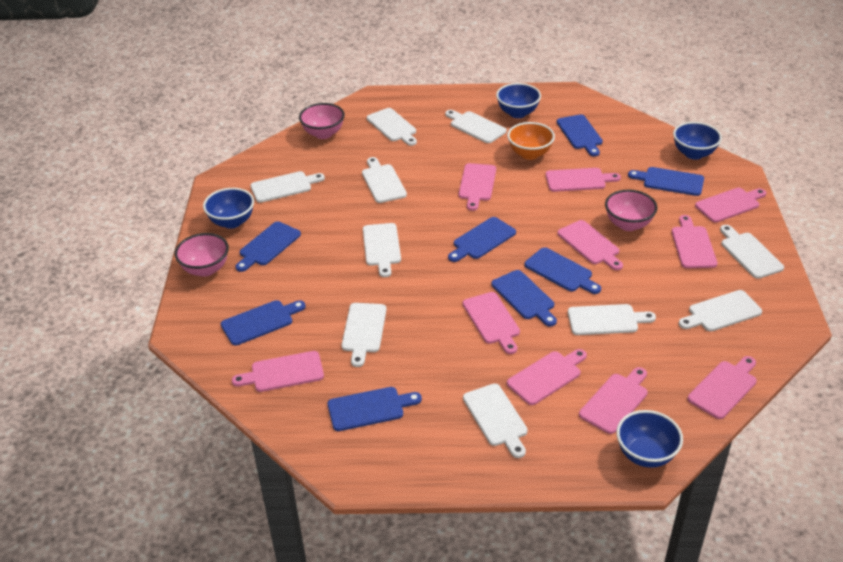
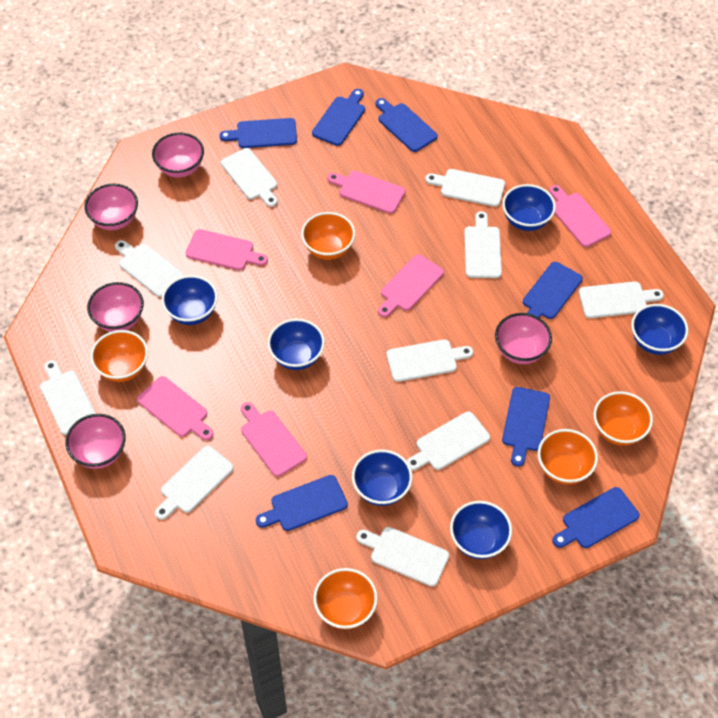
blue bowl: 4 -> 6
blue cutting board: 8 -> 7
orange bowl: 1 -> 5
pink bowl: 3 -> 5
pink cutting board: 10 -> 6

